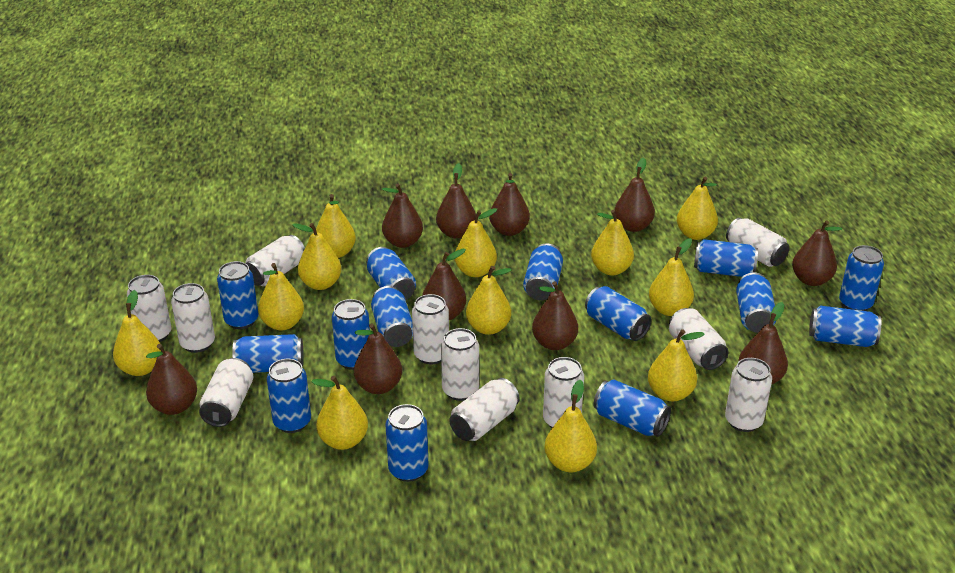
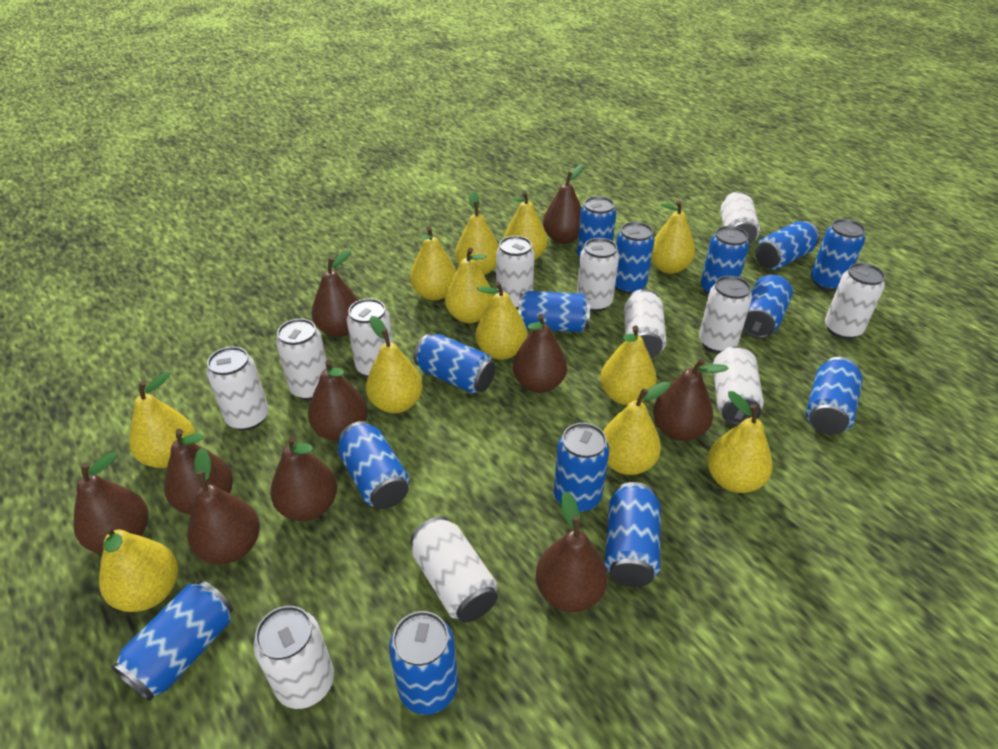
white can: 11 -> 12

